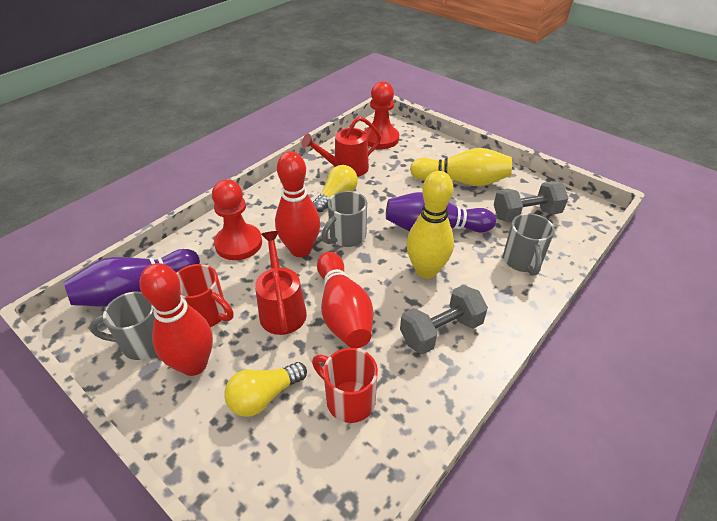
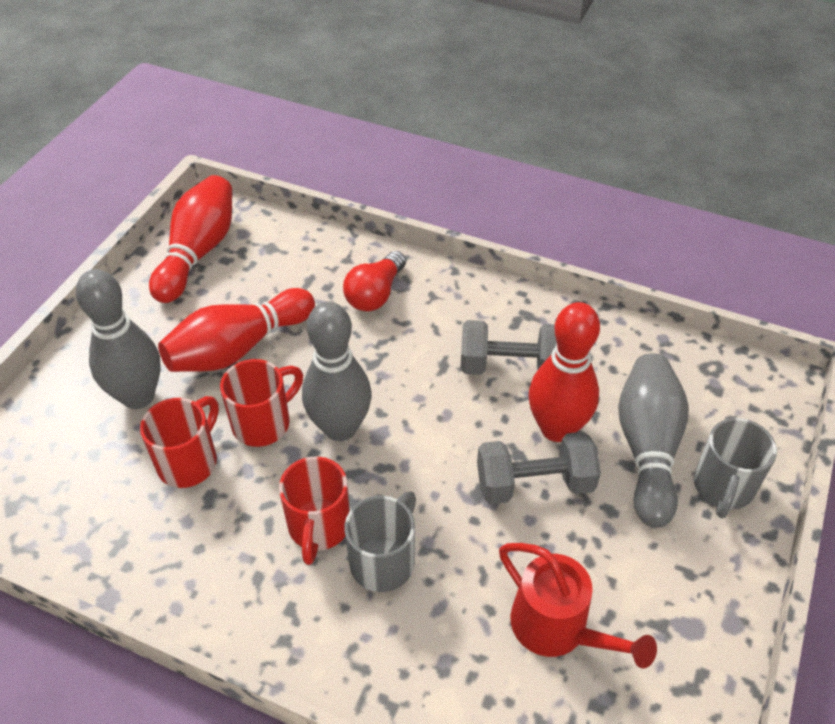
grey bowling pin: 0 -> 3
grey mug: 3 -> 2
purple bowling pin: 2 -> 0
red light bulb: 0 -> 1
red mug: 2 -> 3
red pawn: 2 -> 0
red watering can: 2 -> 1
yellow bowling pin: 2 -> 0
yellow light bulb: 2 -> 0

